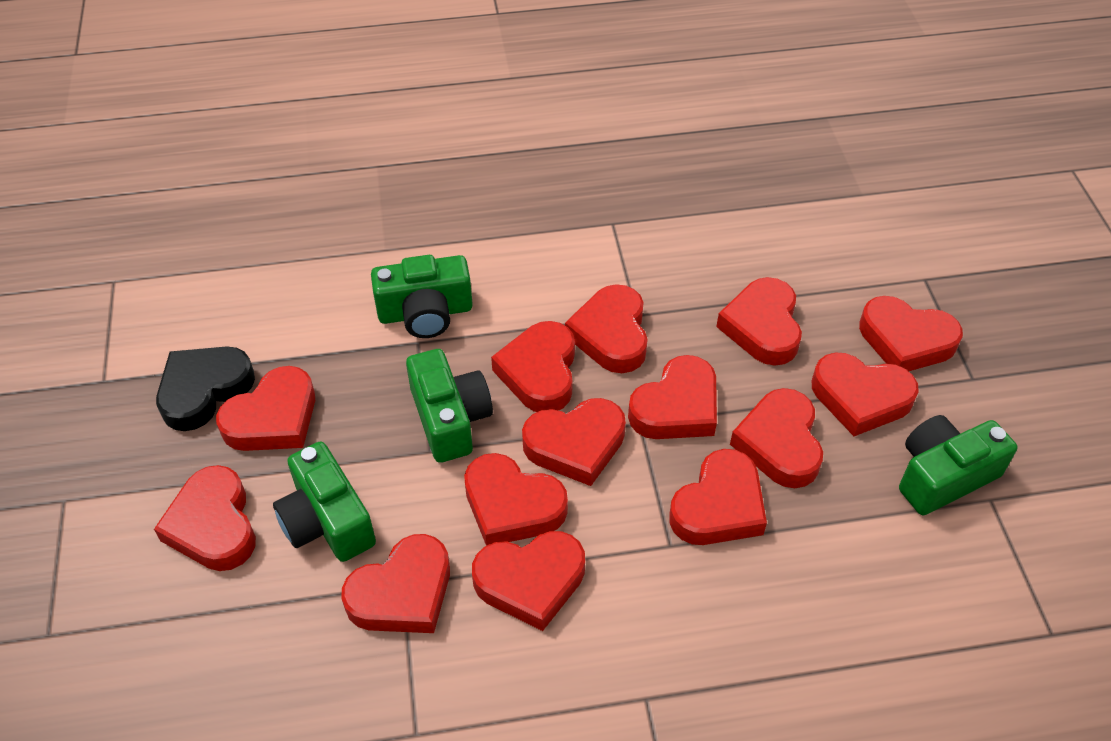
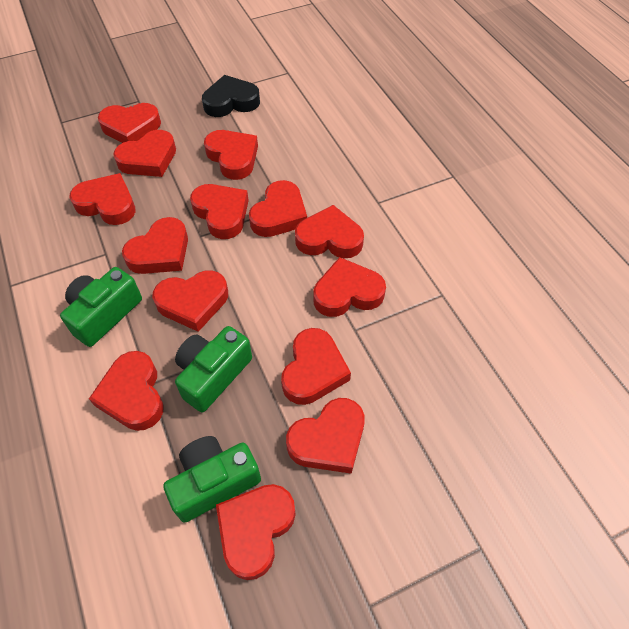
green camera: 4 -> 3

